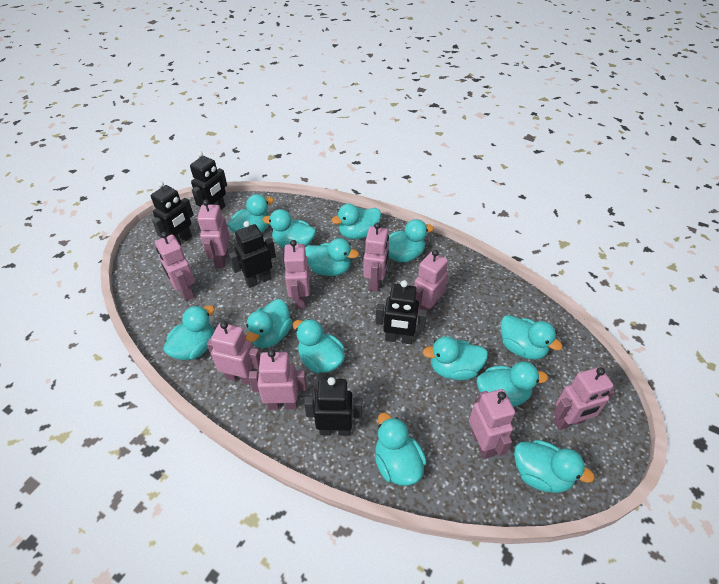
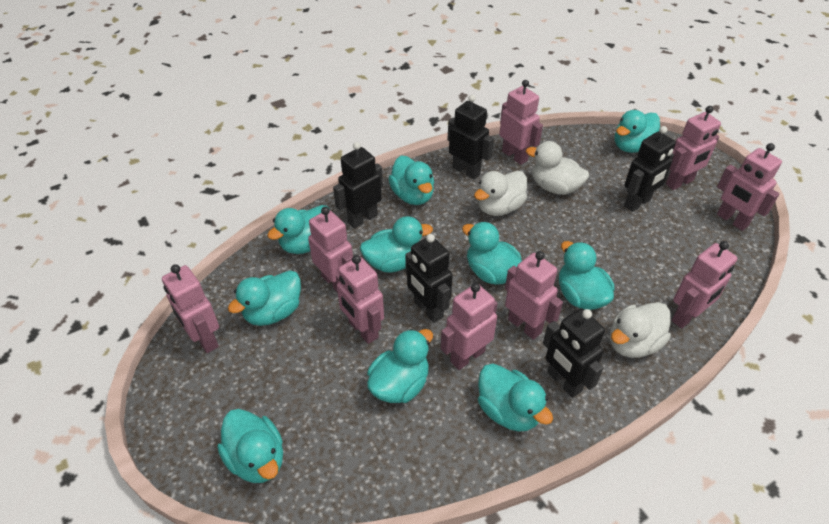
turquoise duck: 13 -> 10
white duck: 0 -> 3

